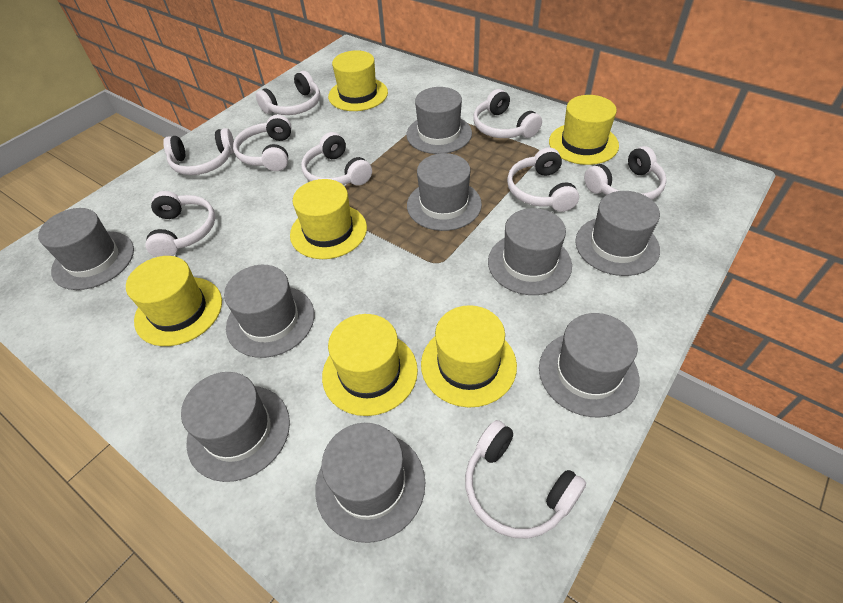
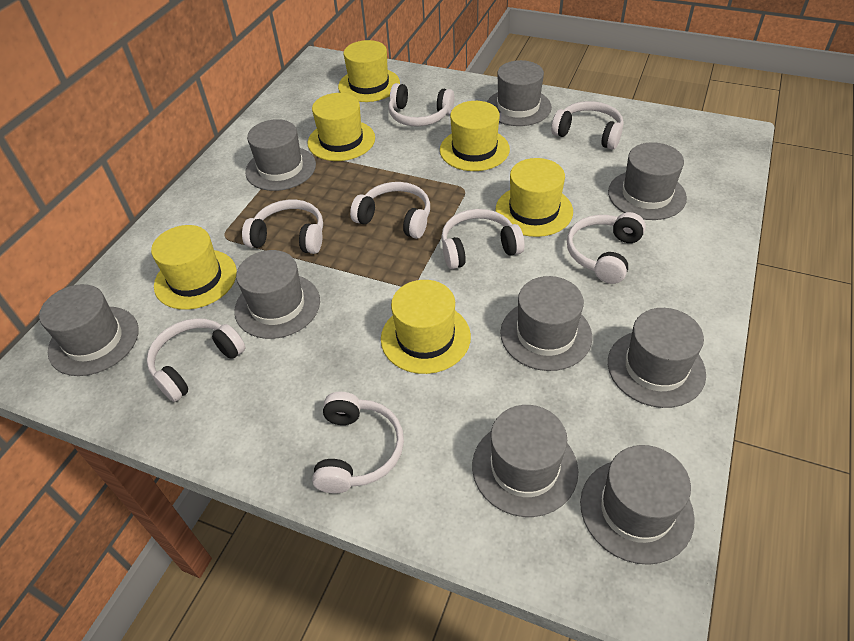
white headphones: 9 -> 8

